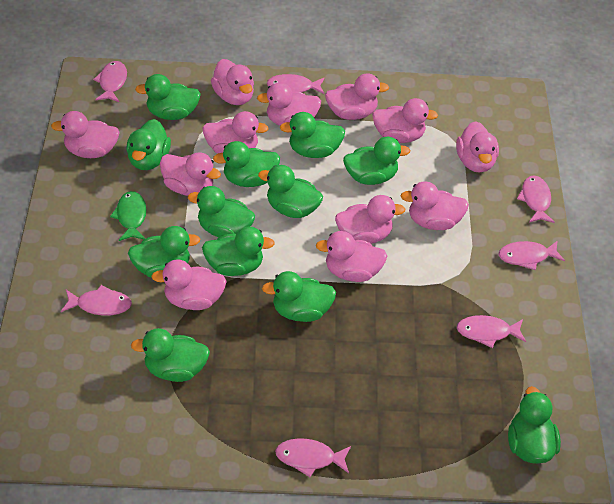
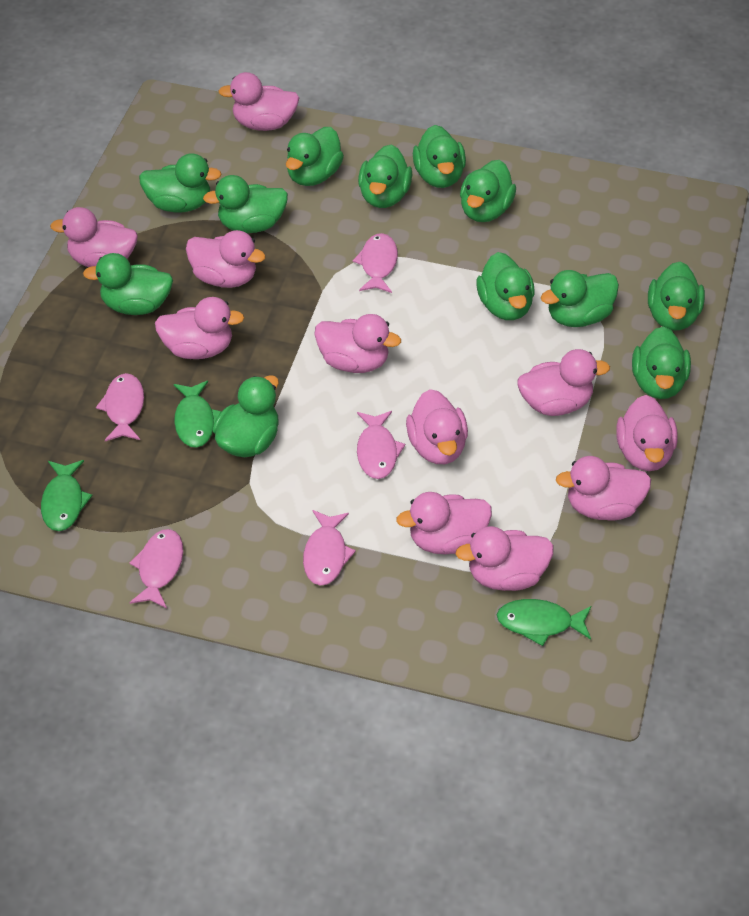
green fish: 1 -> 3
pink duck: 12 -> 11
pink fish: 7 -> 5

